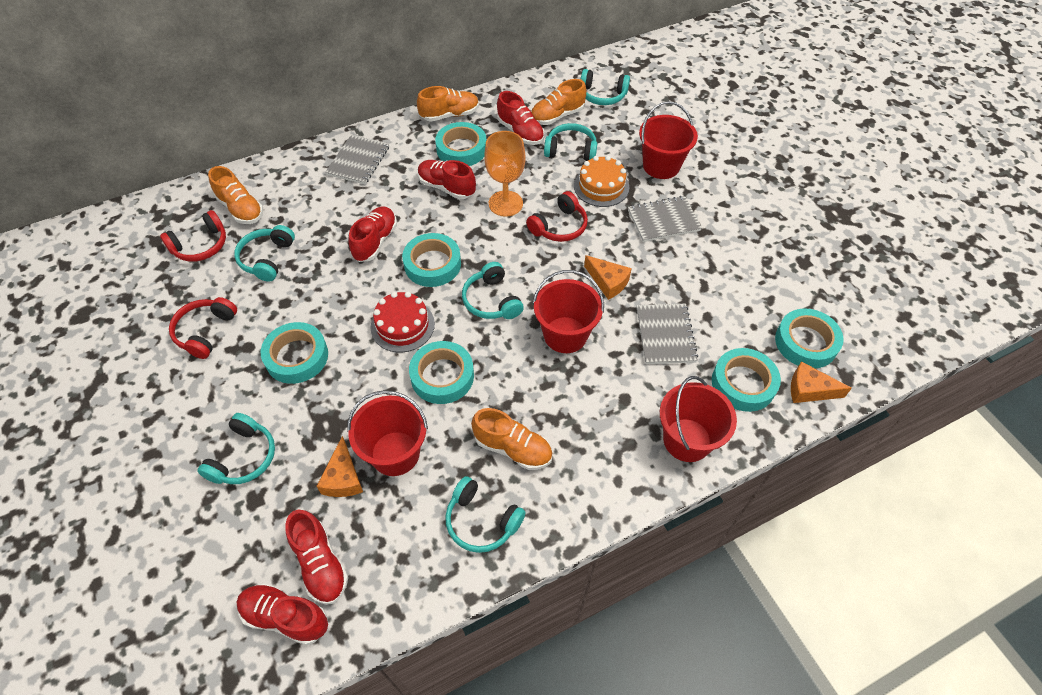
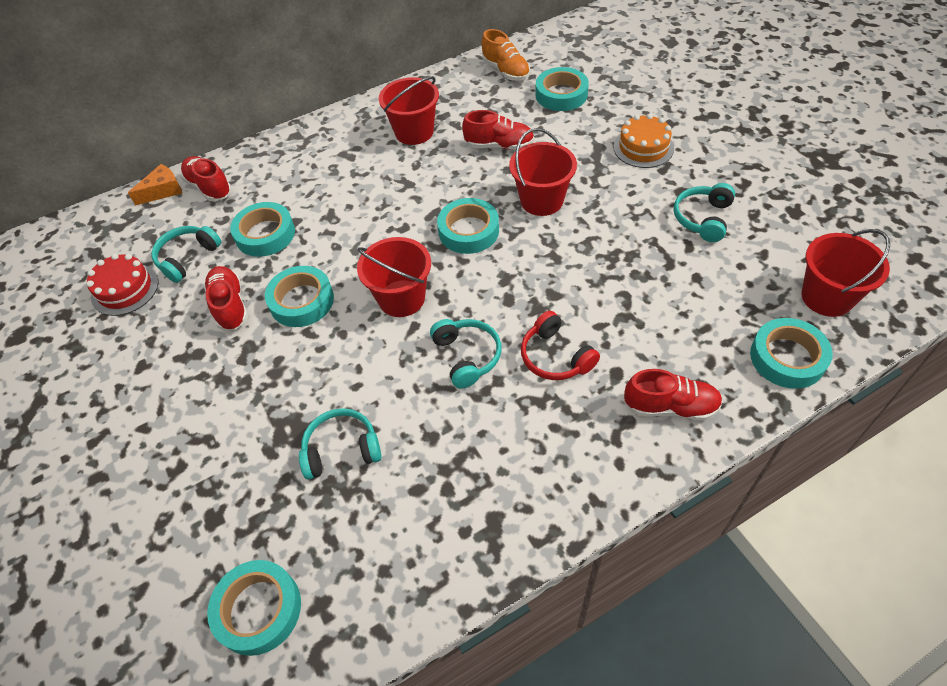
grey notebook: 3 -> 0
orange cheese: 3 -> 1
orange goblet: 1 -> 0
orange shoe: 4 -> 1
red headphones: 3 -> 1
red shoe: 5 -> 4
turquoise headphones: 6 -> 4

